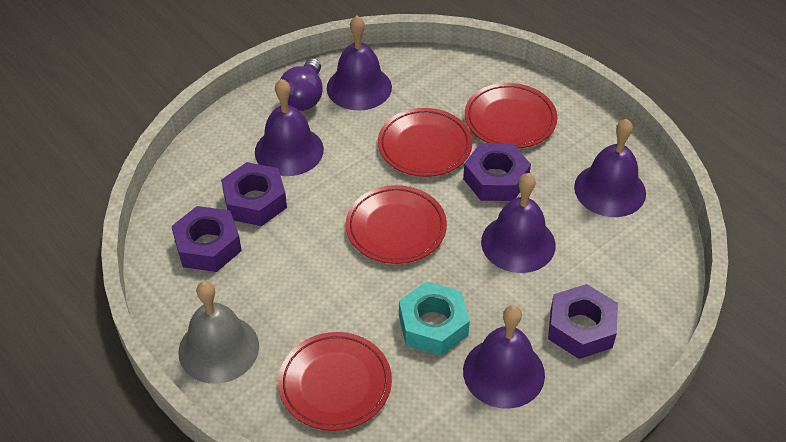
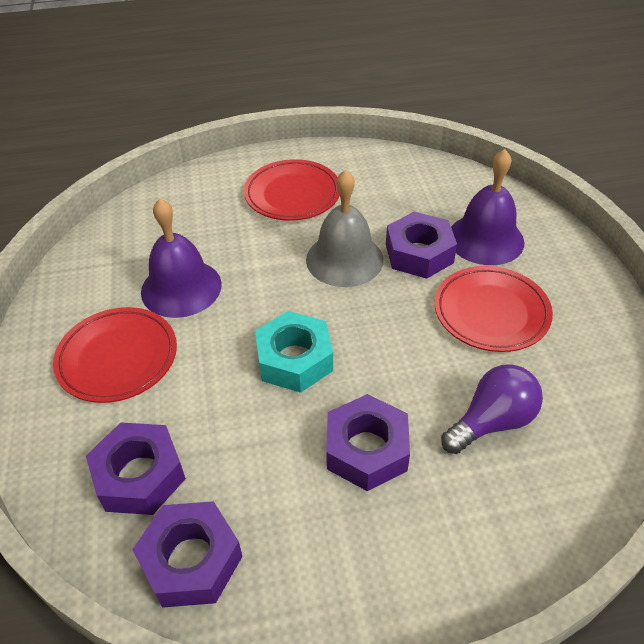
purple bell: 5 -> 2
red plate: 4 -> 3

